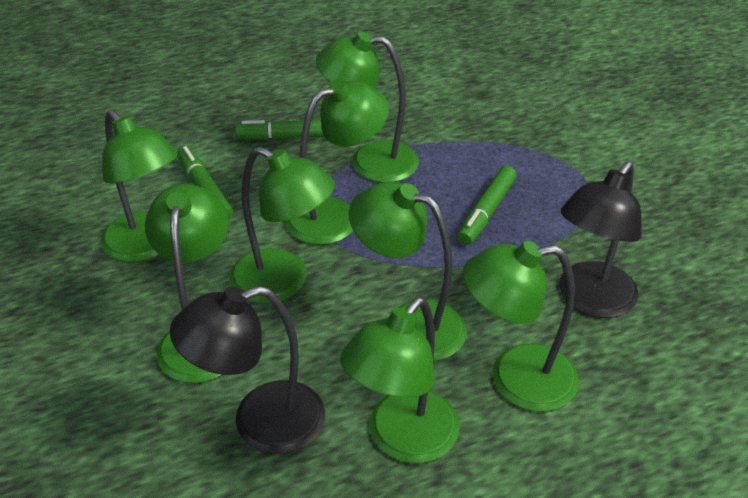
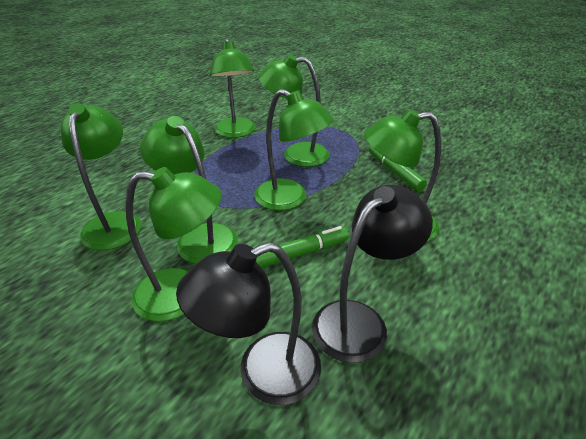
green lamp: 8 -> 7
green marker: 3 -> 2

